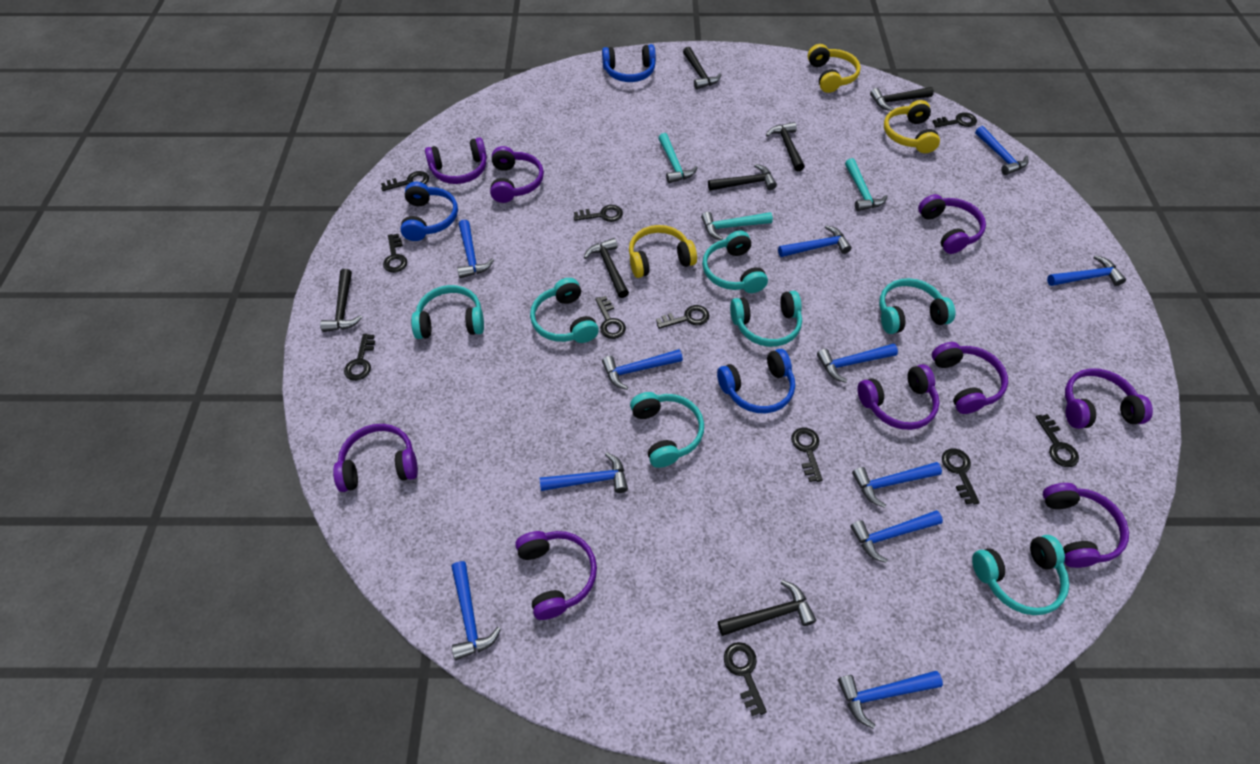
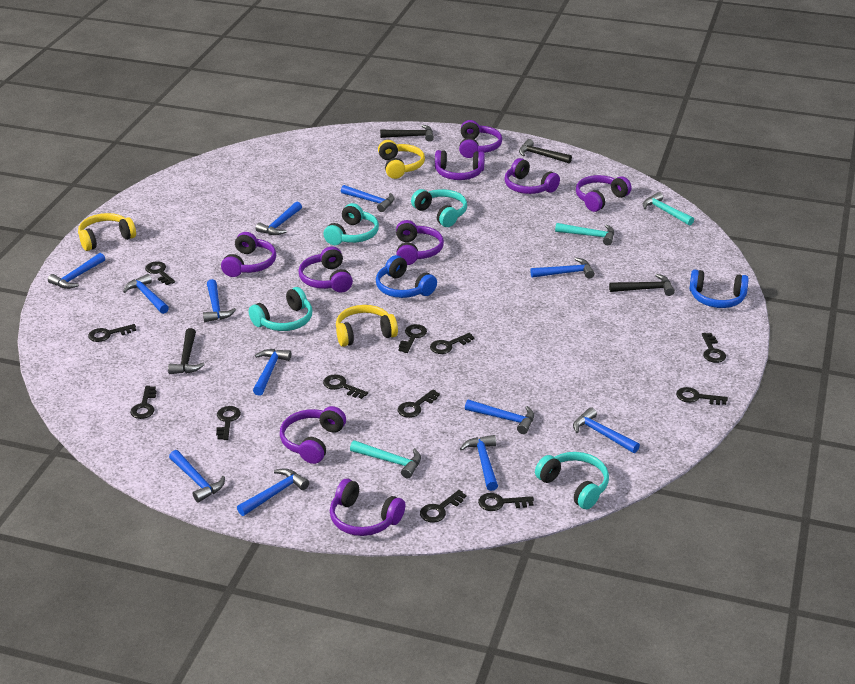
black hammer: 7 -> 4
black key: 11 -> 12
blue hammer: 11 -> 12
blue headphones: 3 -> 2
turquoise headphones: 7 -> 4

